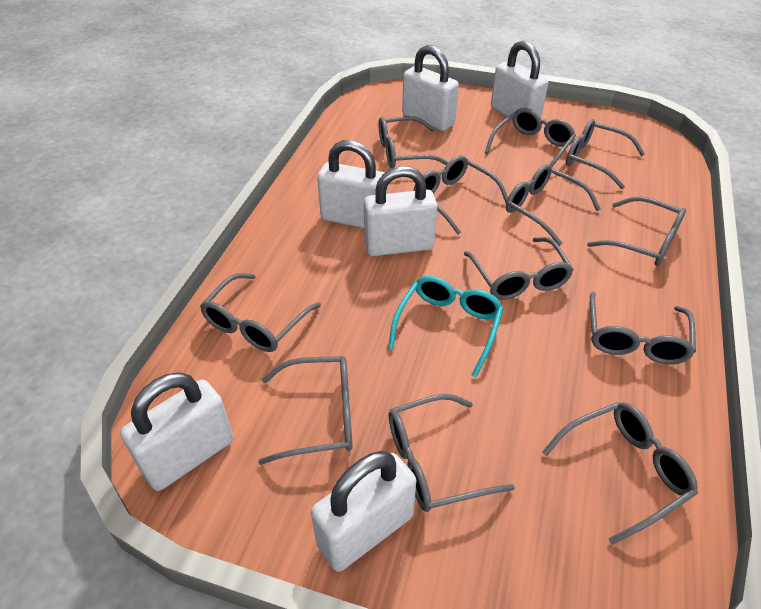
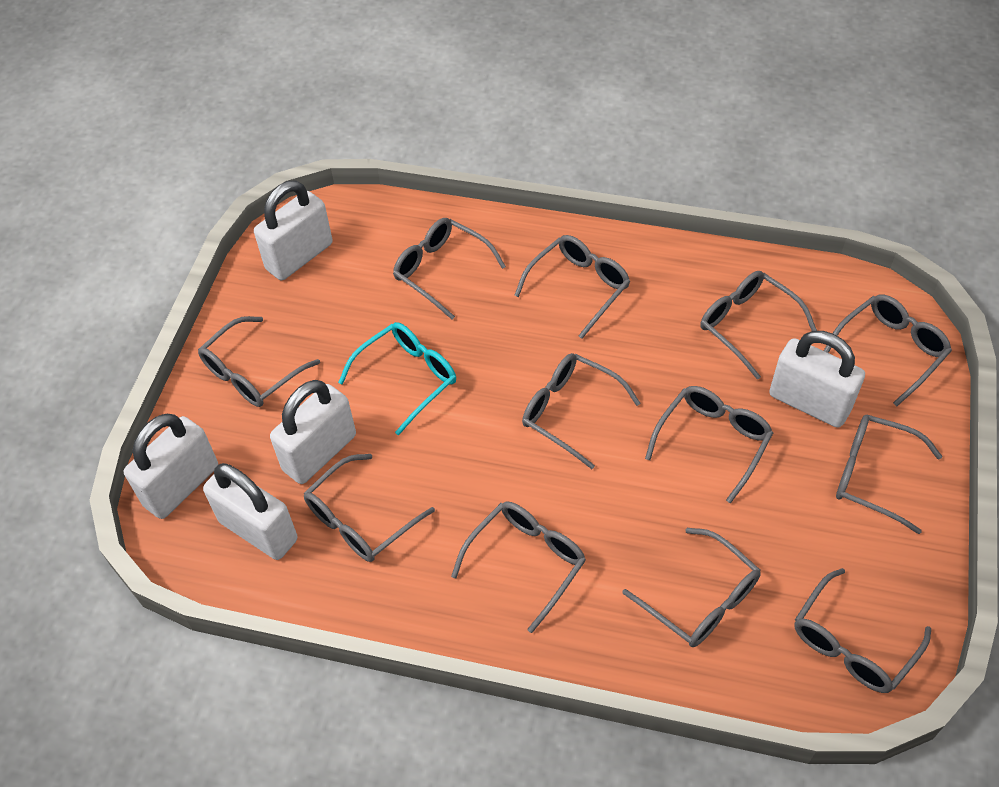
white padlock: 6 -> 5

